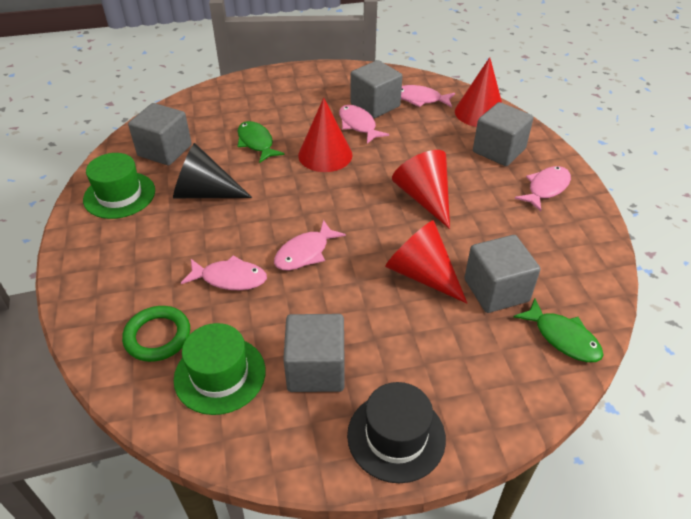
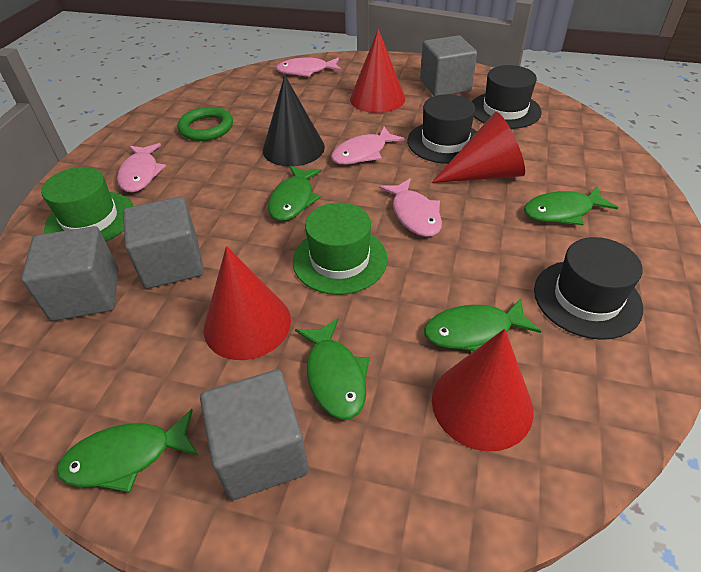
black hat: 1 -> 3
green fish: 2 -> 5
grey cube: 5 -> 4
pink fish: 5 -> 4

